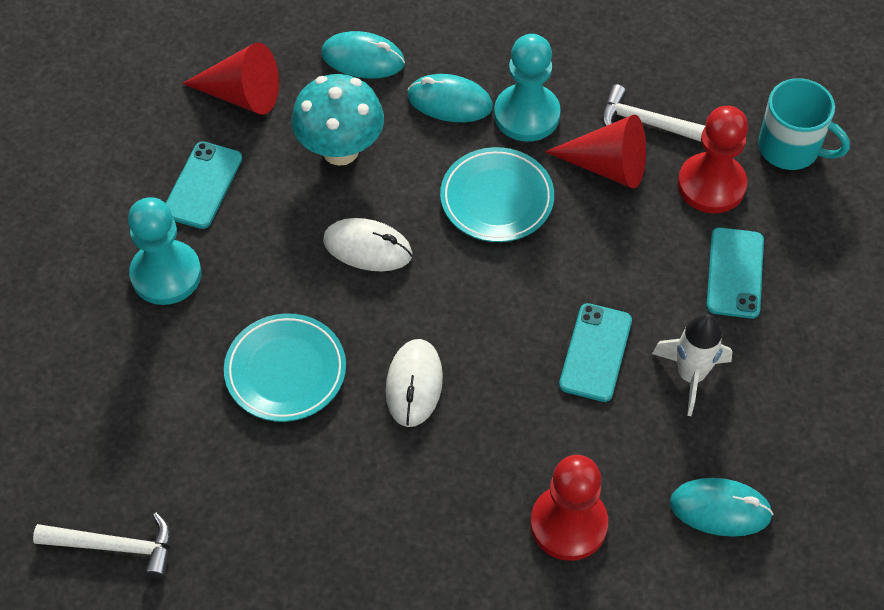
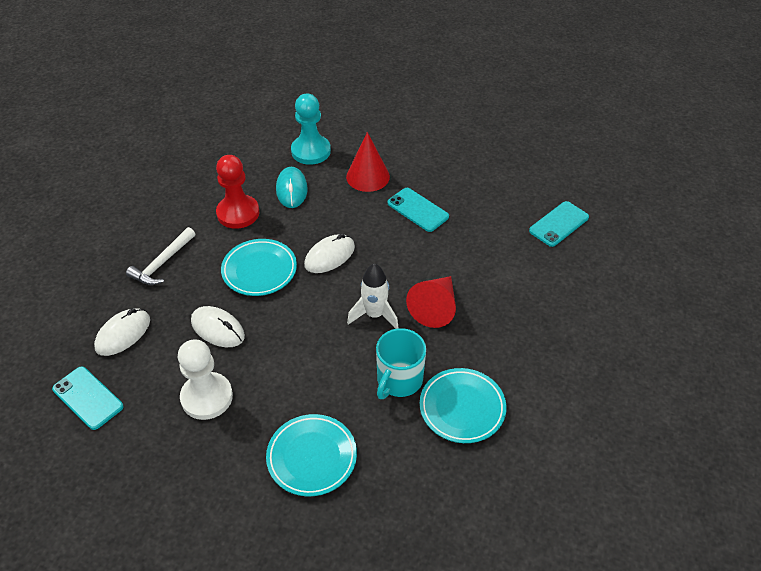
red pawn: 2 -> 1
turquoise mouse: 3 -> 1
turquoise mushroom: 1 -> 0
turquoise pawn: 2 -> 1
turquoise plate: 2 -> 3
white hammer: 2 -> 1
white mouse: 2 -> 3
white pawn: 0 -> 1

